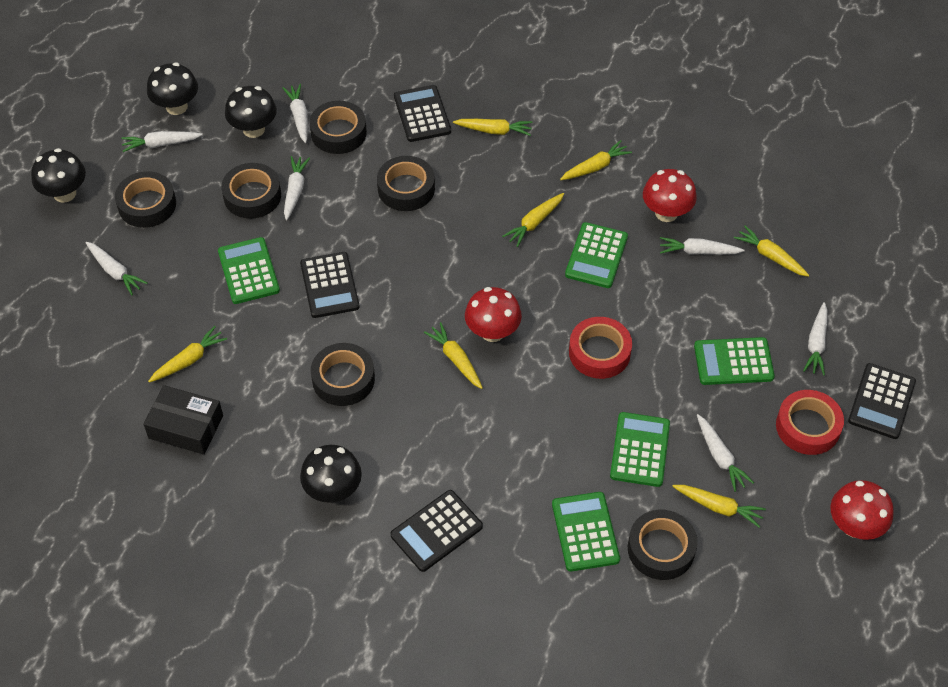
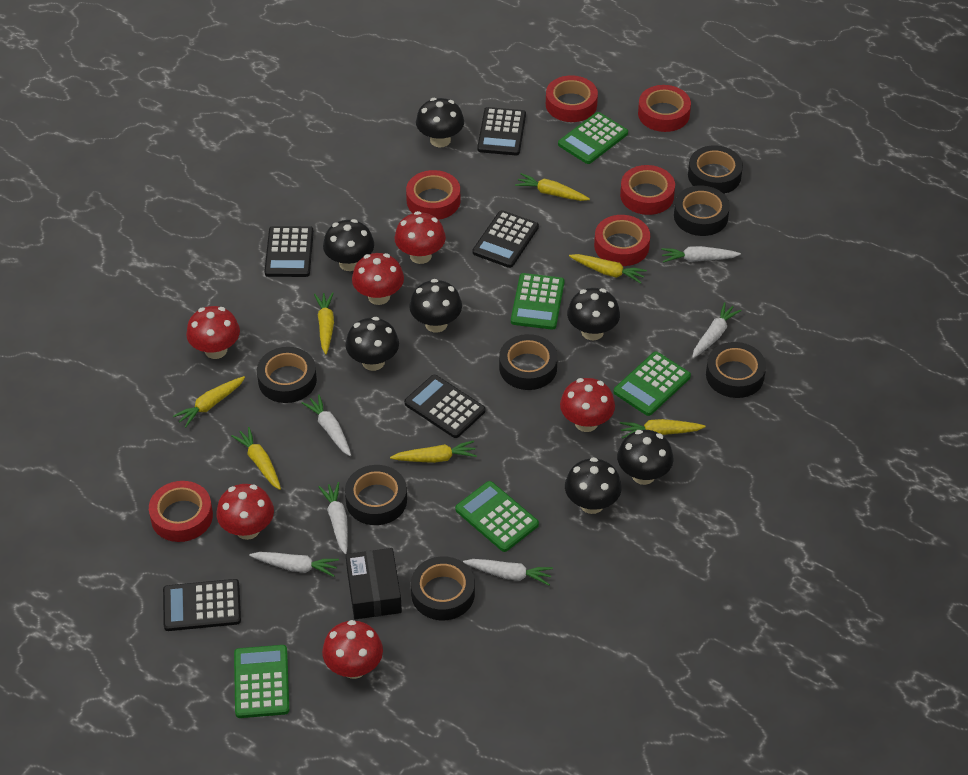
black calculator: 4 -> 5
black mushroom: 4 -> 7
black tape: 6 -> 7
red mushroom: 3 -> 6
red tape: 2 -> 6
white carrot: 7 -> 6

